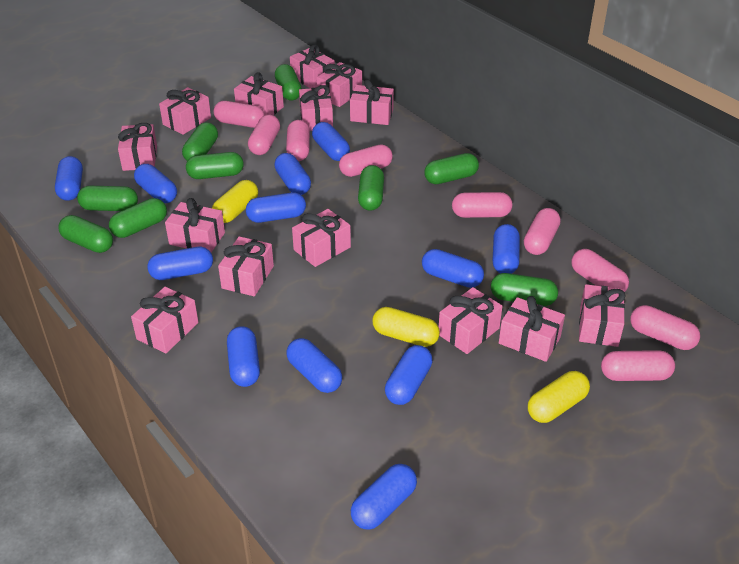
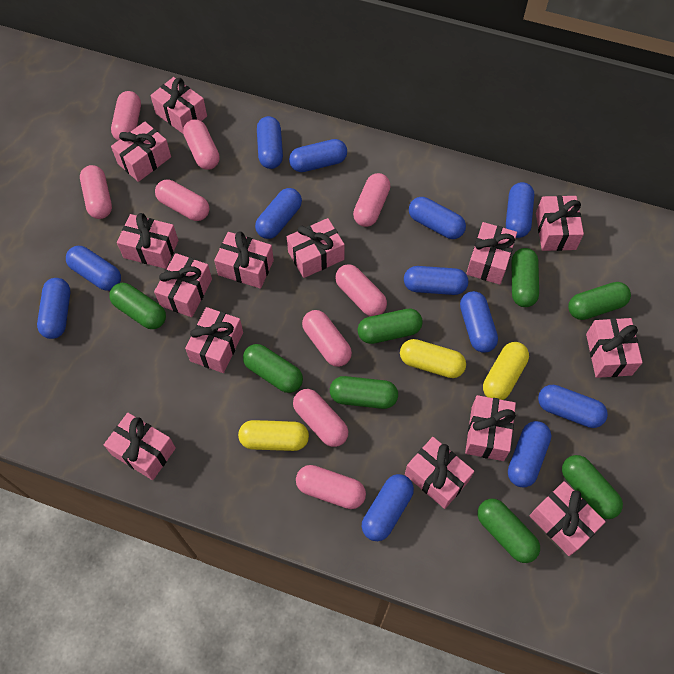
green capsule: 9 -> 8

